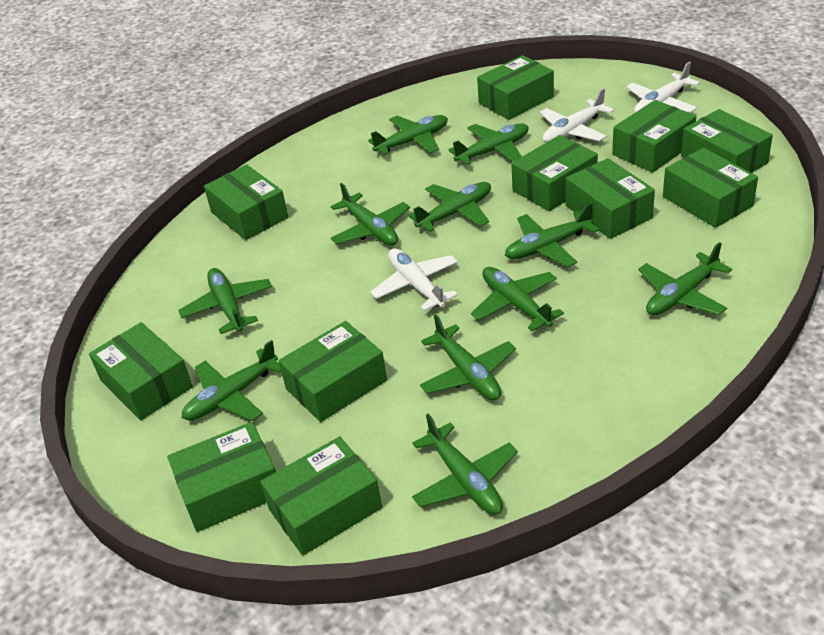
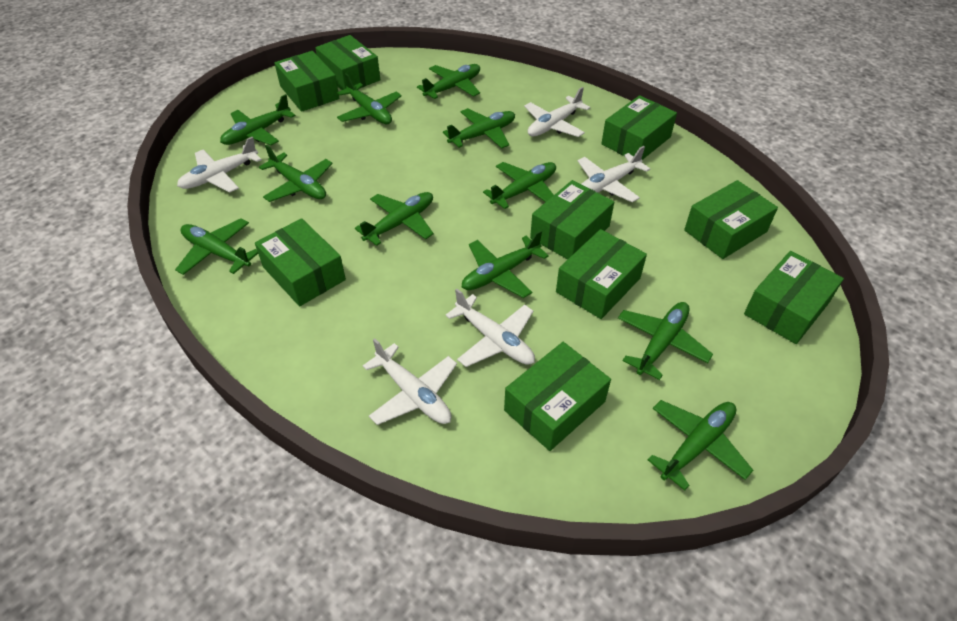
green box: 11 -> 9
white plane: 3 -> 5

